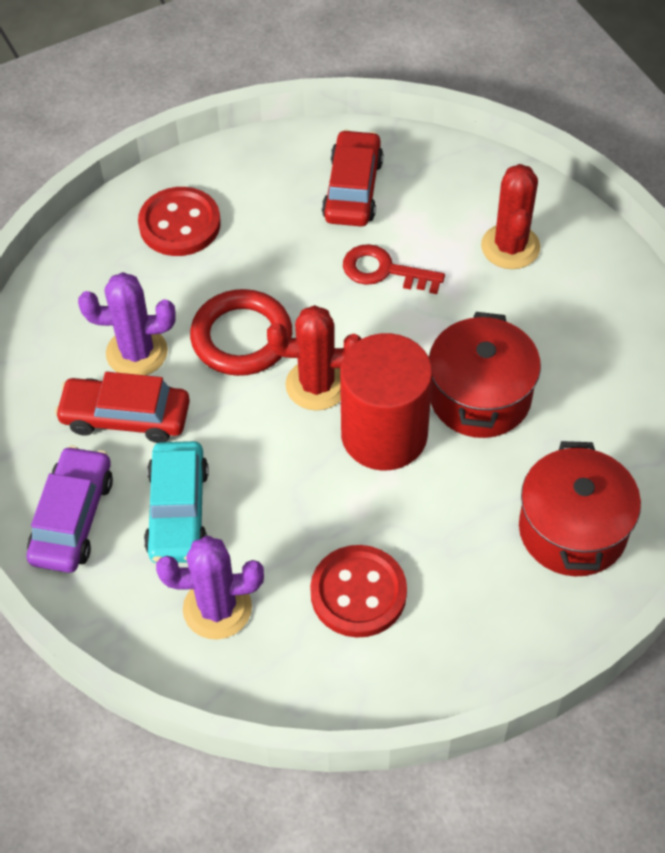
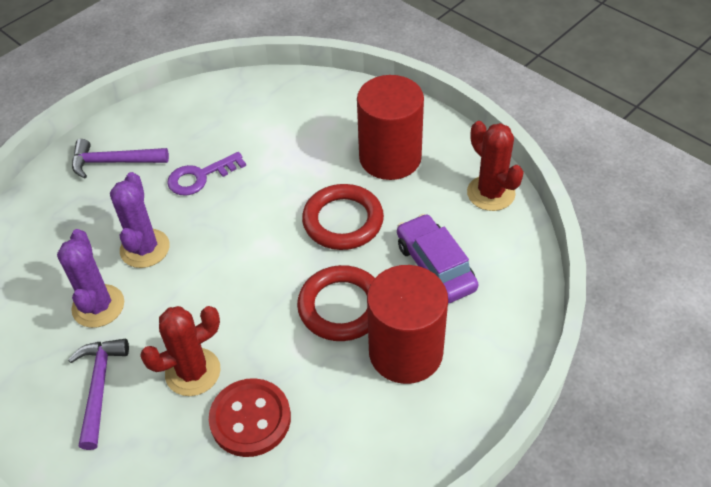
purple hammer: 0 -> 2
purple key: 0 -> 1
red button: 2 -> 1
red car: 2 -> 0
red cylinder: 1 -> 2
red key: 1 -> 0
red pot: 2 -> 0
red ring: 1 -> 2
turquoise car: 1 -> 0

